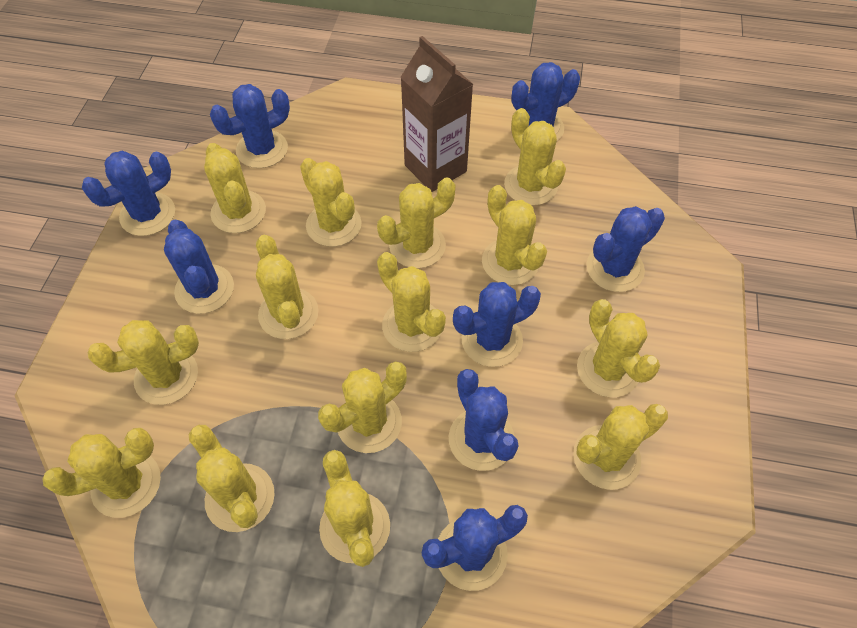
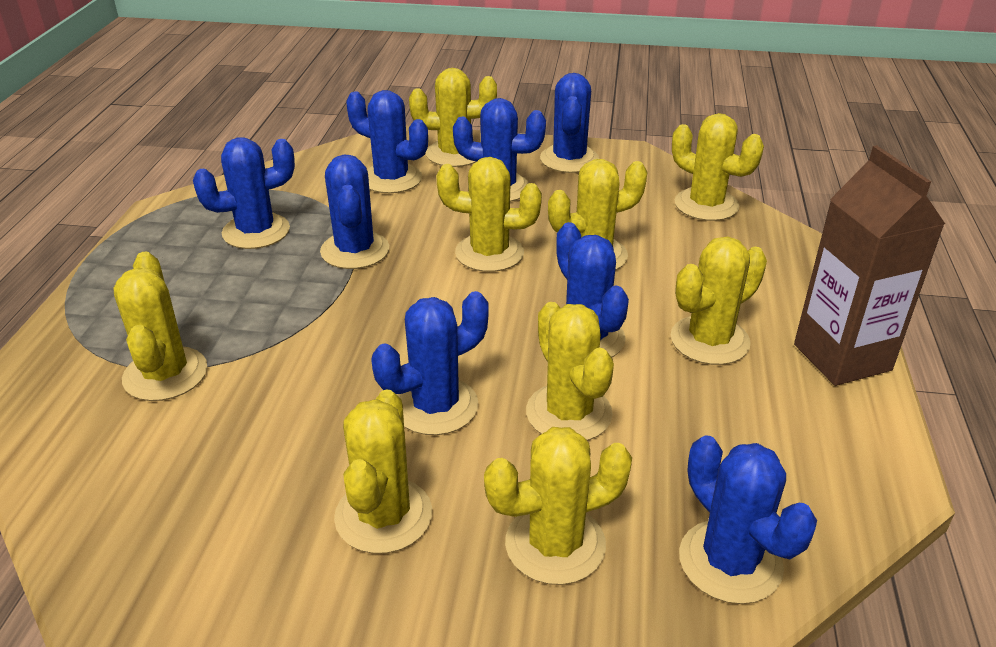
yellow cactus: 14 -> 9

